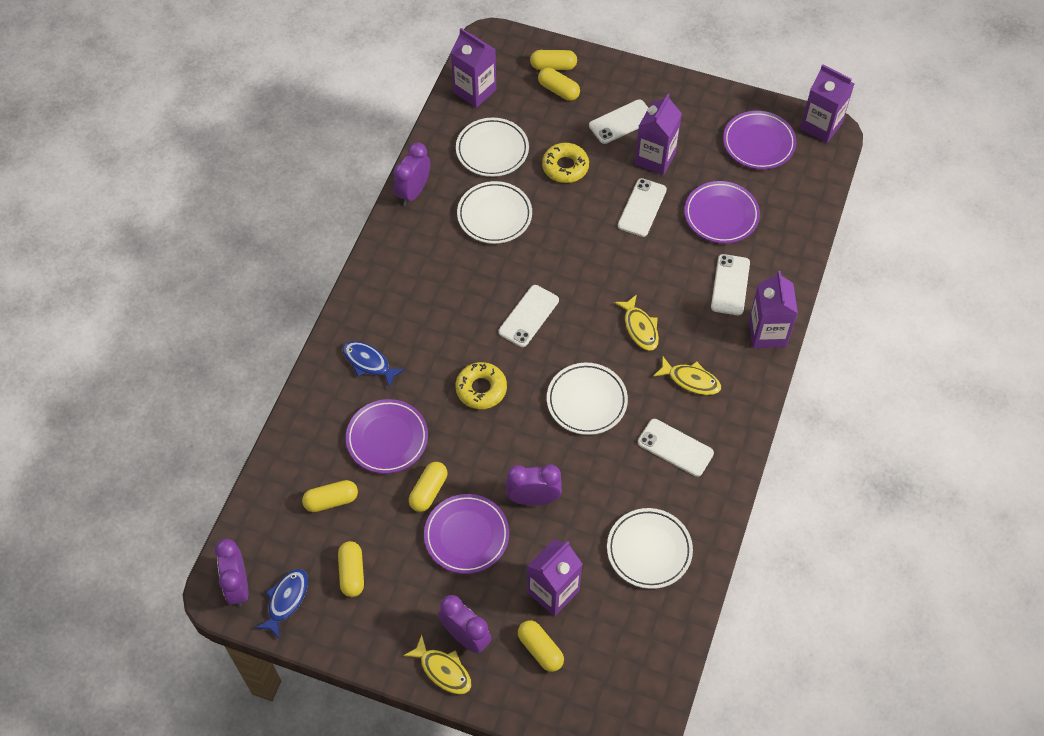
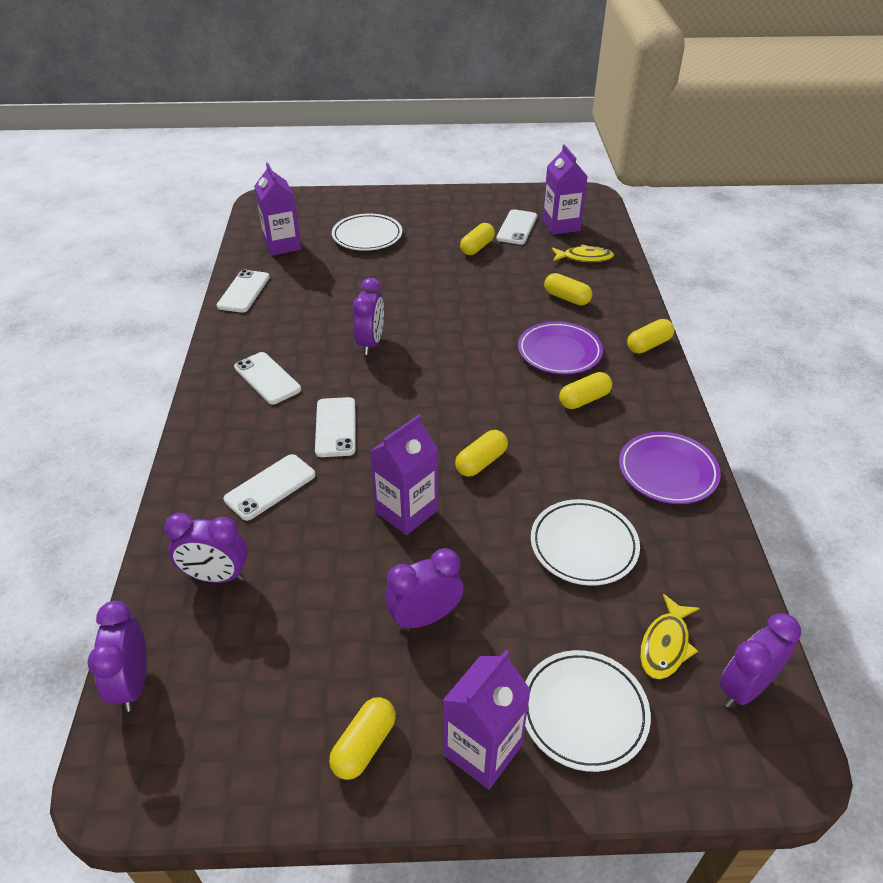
blue fish: 2 -> 0
purple carton: 5 -> 4
purple clock: 4 -> 5
purple plate: 4 -> 2
white plate: 4 -> 3
yellow donut: 2 -> 0
yellow fish: 3 -> 2

